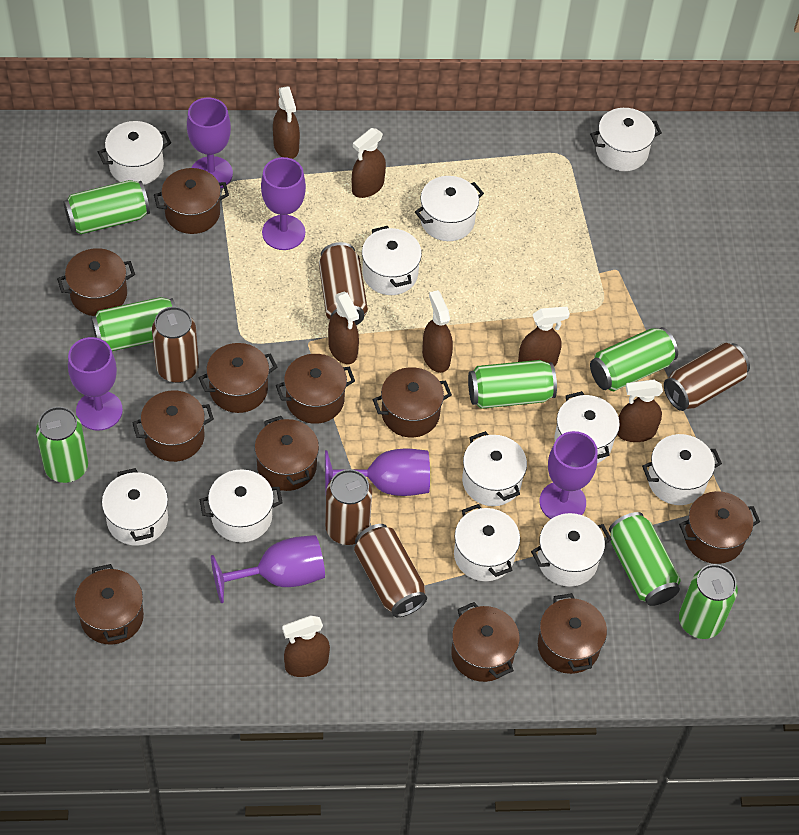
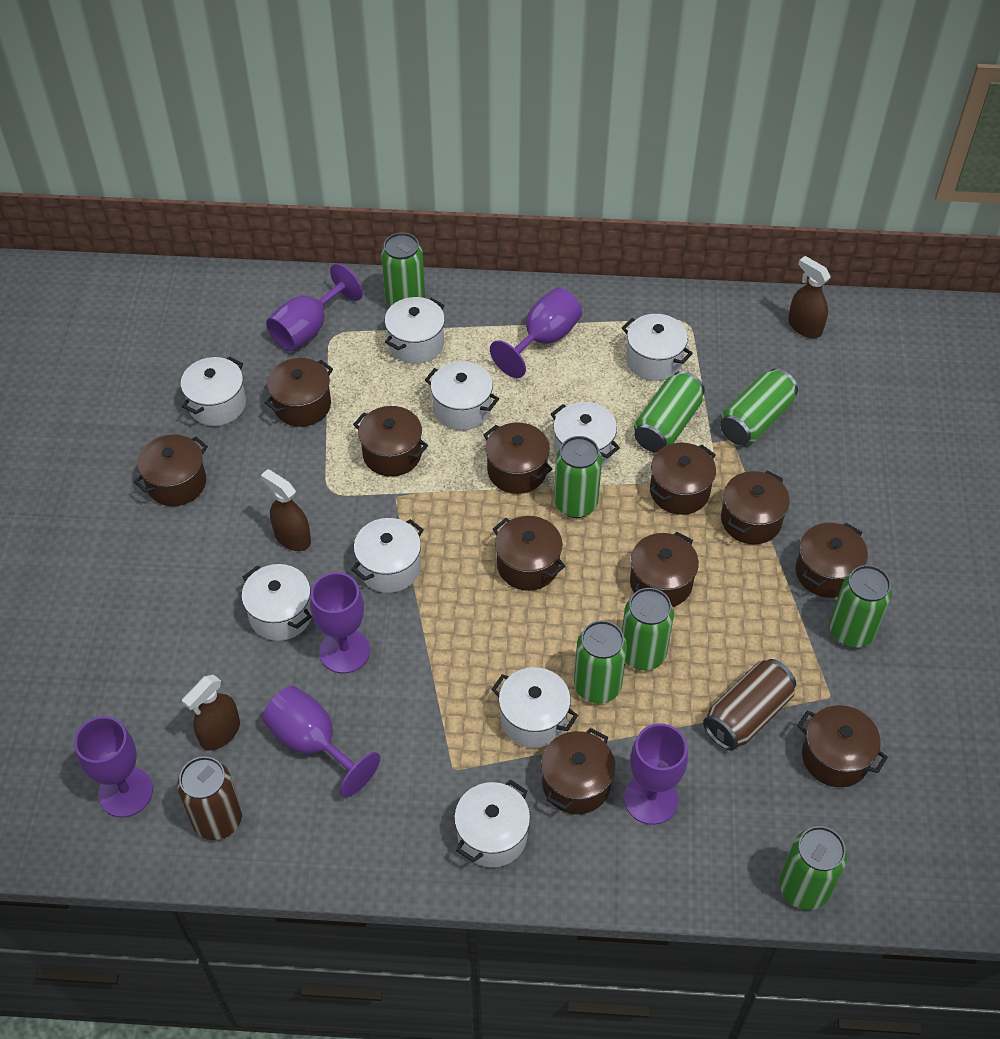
brown can: 5 -> 2
brown spray bottle: 7 -> 3
green can: 7 -> 8
white pot: 11 -> 9

